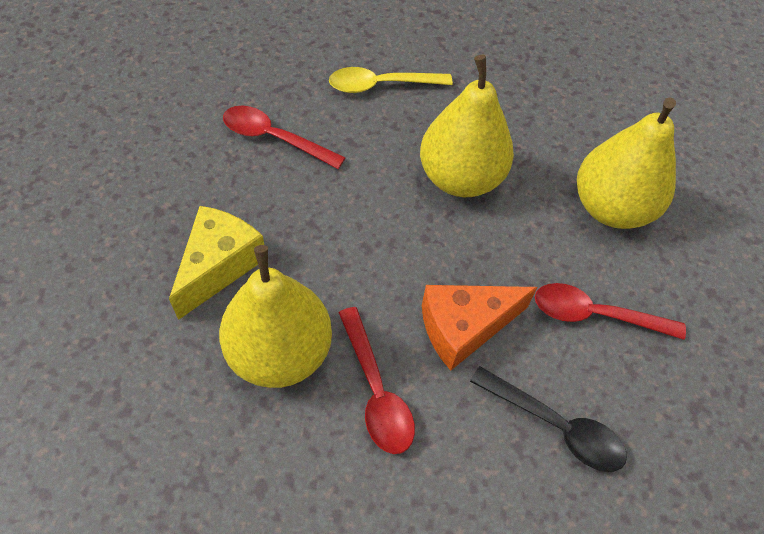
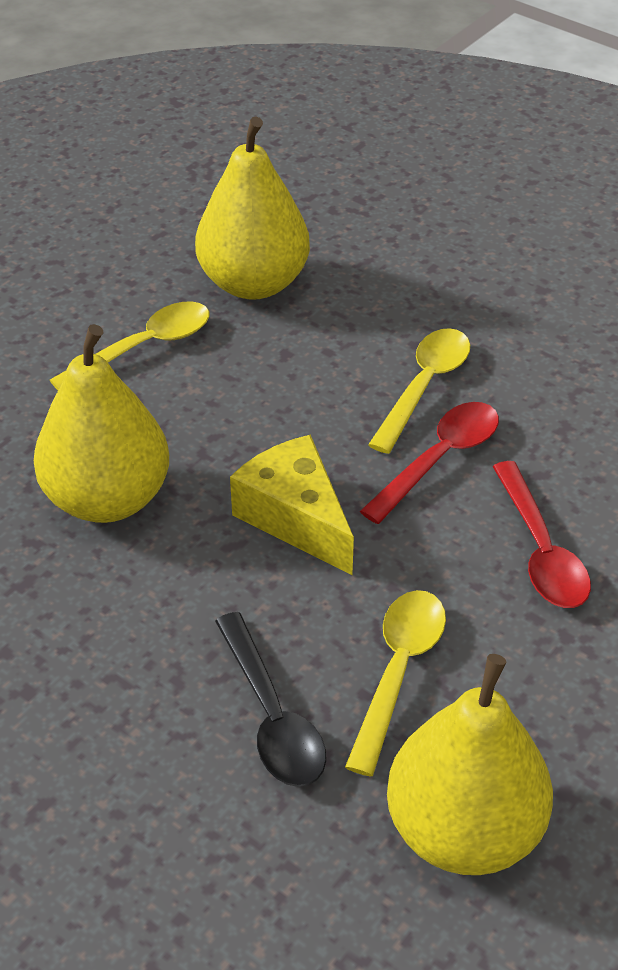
orange cheese: 1 -> 0
red spoon: 3 -> 2
yellow spoon: 1 -> 3

